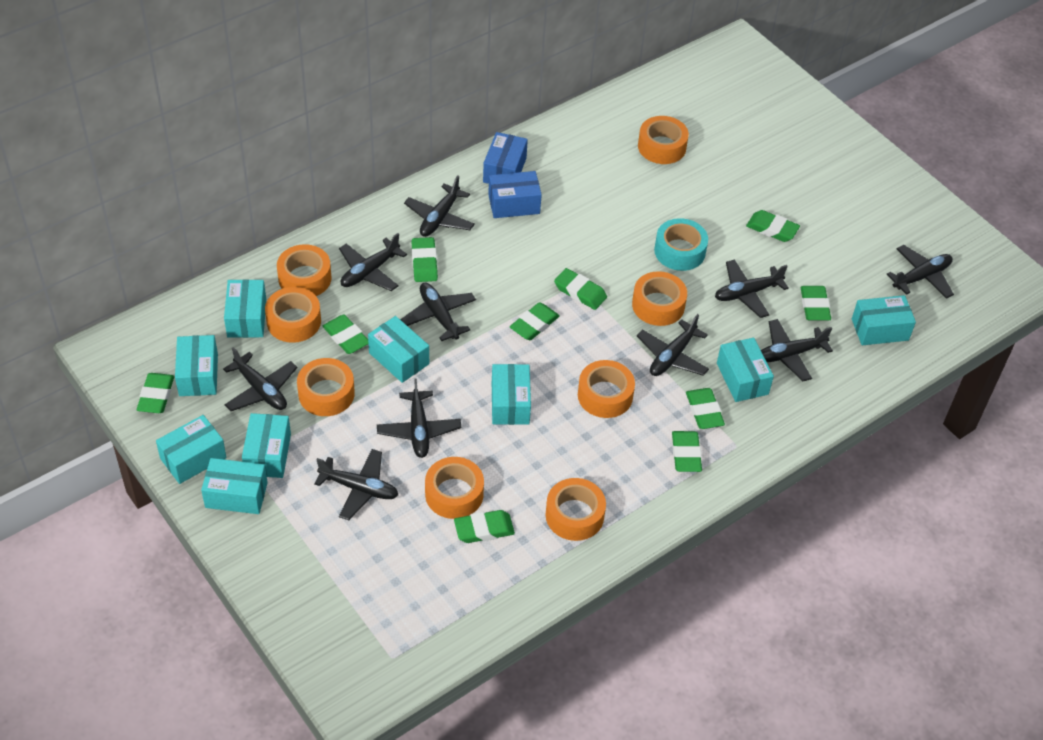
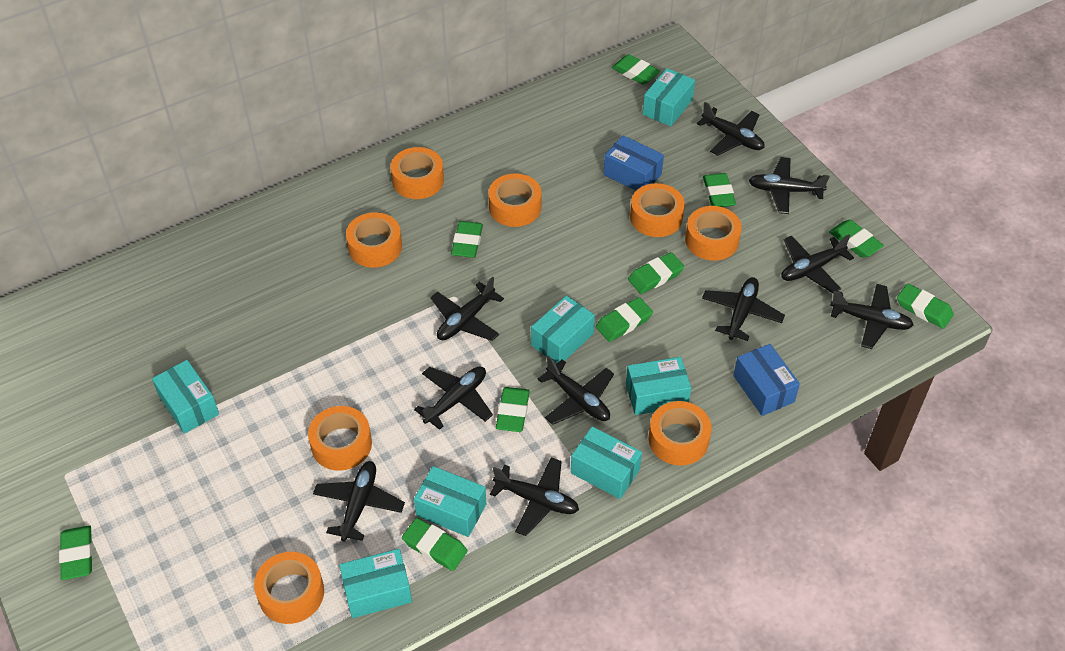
turquoise box: 9 -> 7
turquoise tape: 1 -> 0

